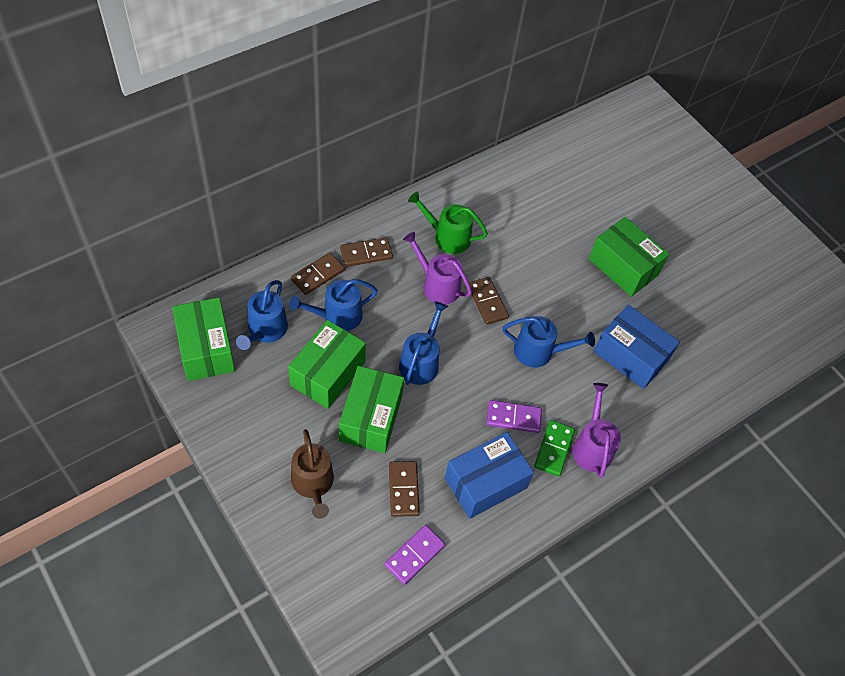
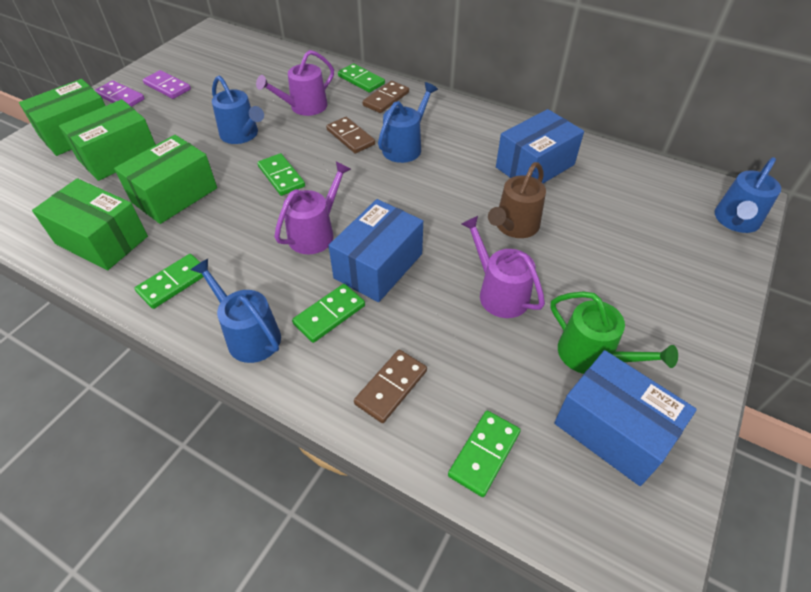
blue box: 2 -> 3
brown domino: 4 -> 3
green domino: 1 -> 5
purple watering can: 2 -> 3

